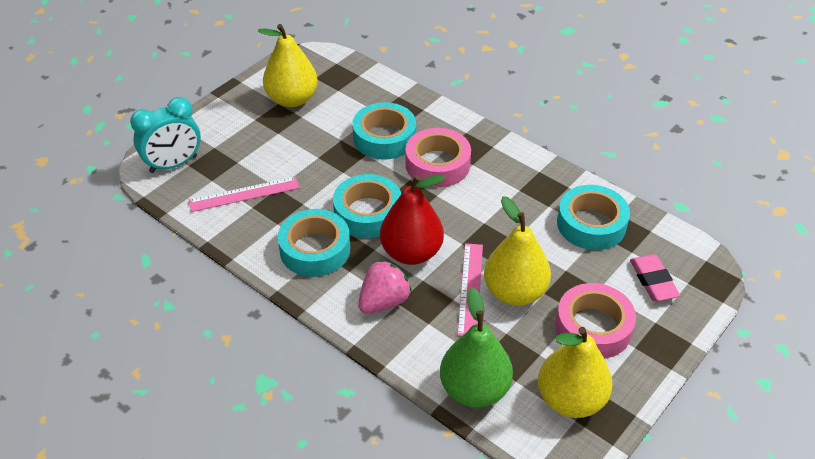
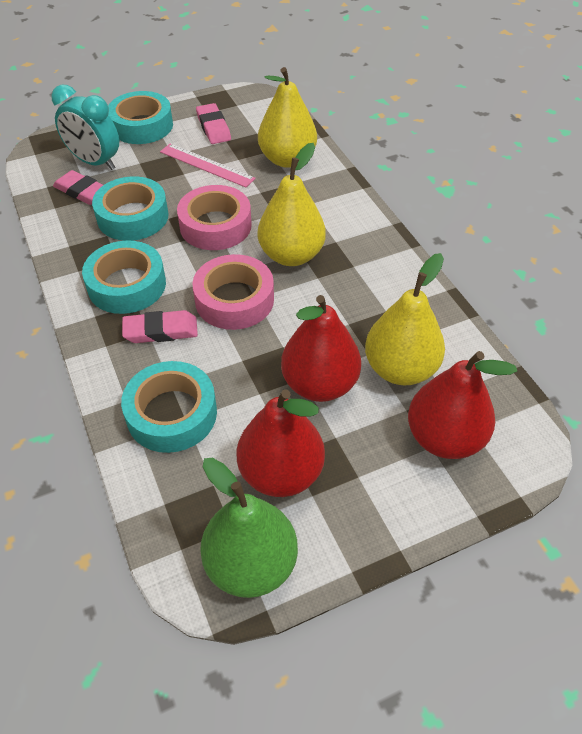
pink eraser: 1 -> 3
pink ruler: 2 -> 1
pink strawberry: 1 -> 0
red pear: 1 -> 3

